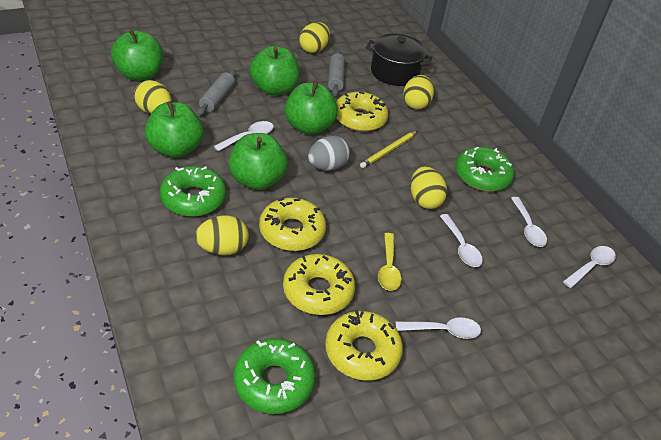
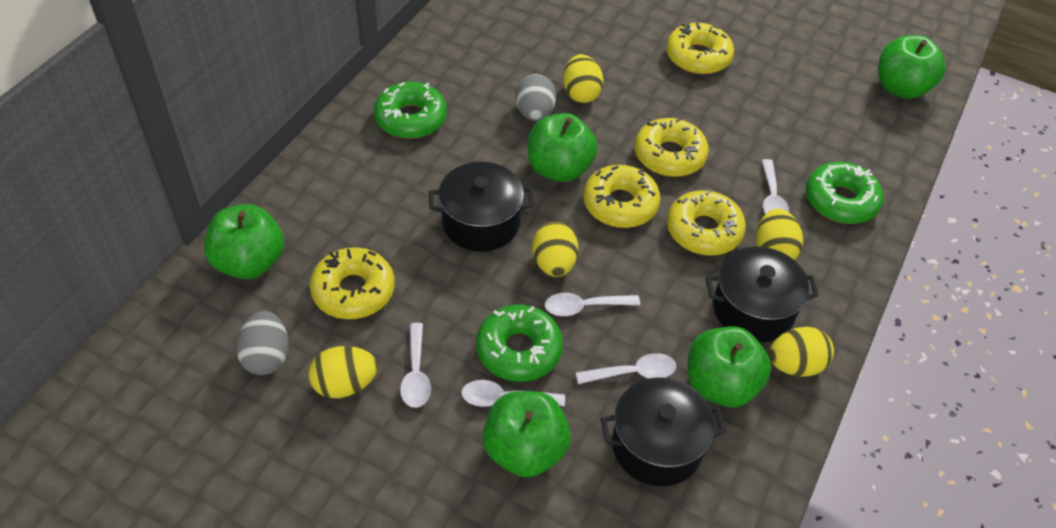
black pot: 1 -> 3
grey egg: 1 -> 2
grey rolling pin: 2 -> 0
yellow donut: 4 -> 5
yellow pencil: 1 -> 0
yellow spoon: 1 -> 0

